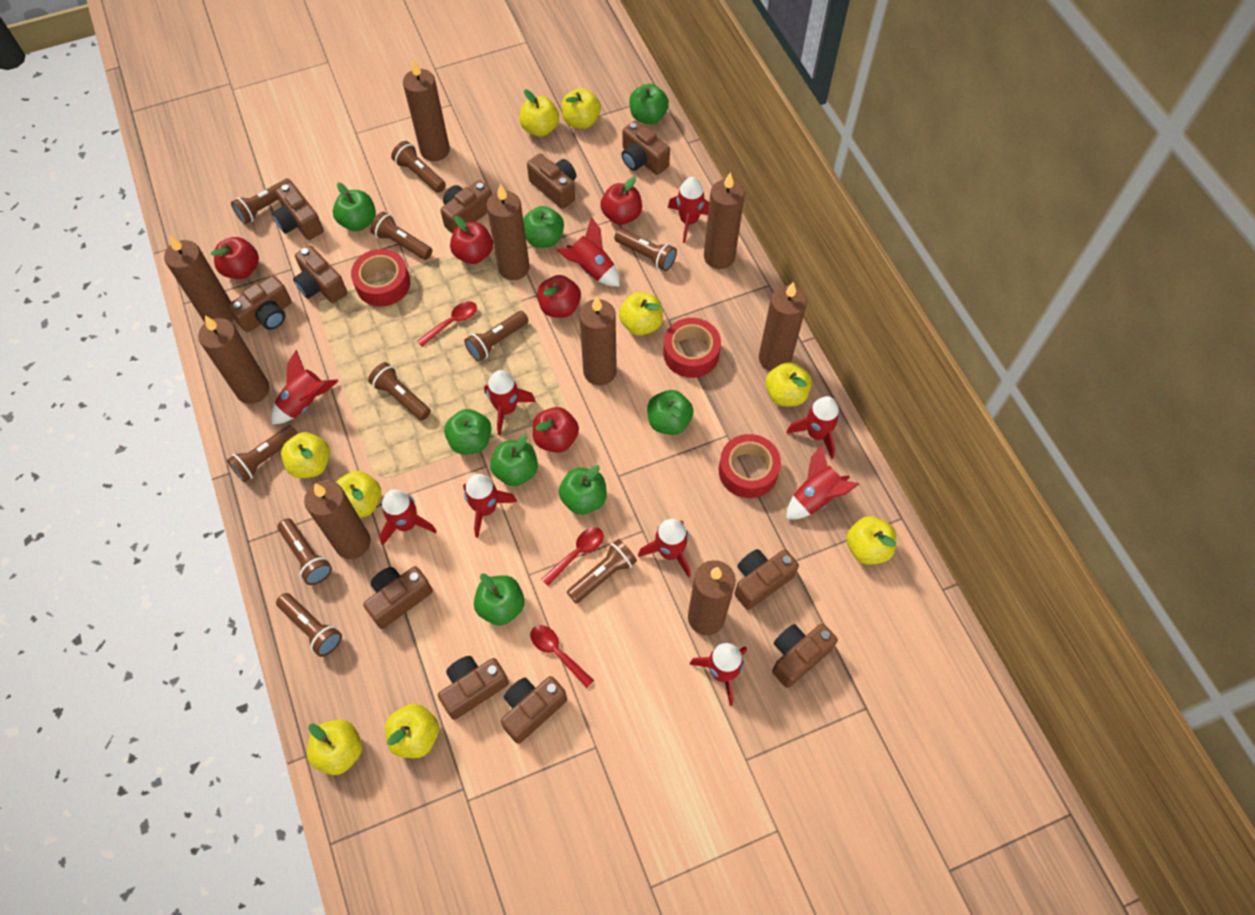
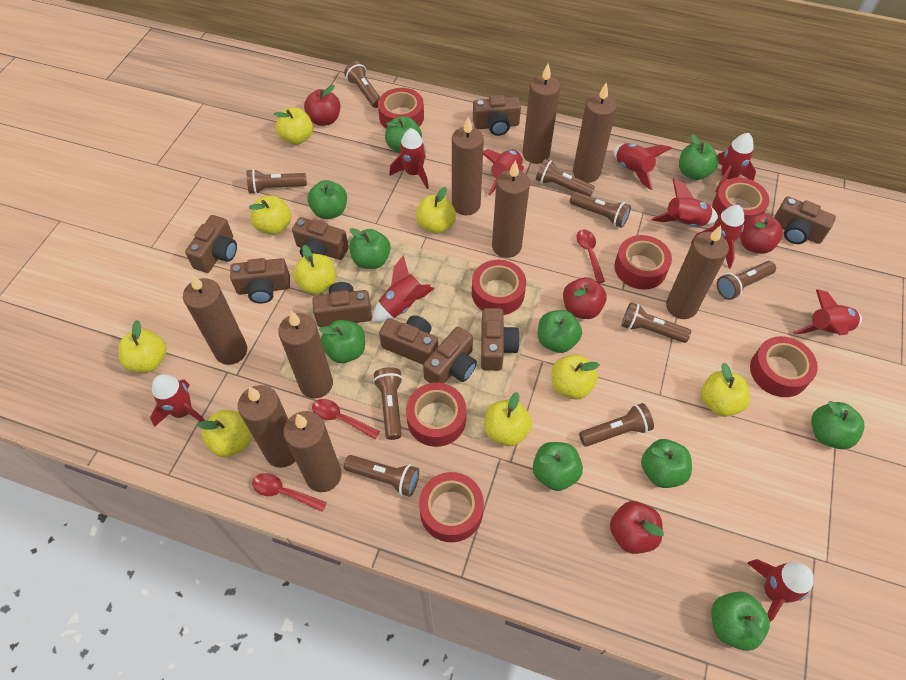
brown camera: 11 -> 9
brown flashlight: 10 -> 9
green apple: 8 -> 10
red apple: 5 -> 4
red tape: 3 -> 7

